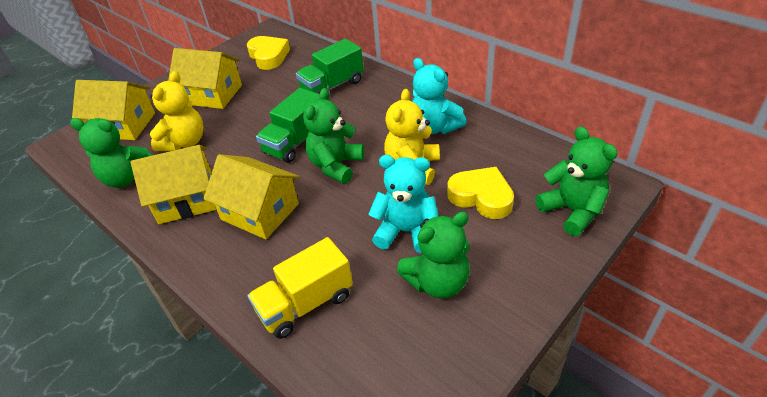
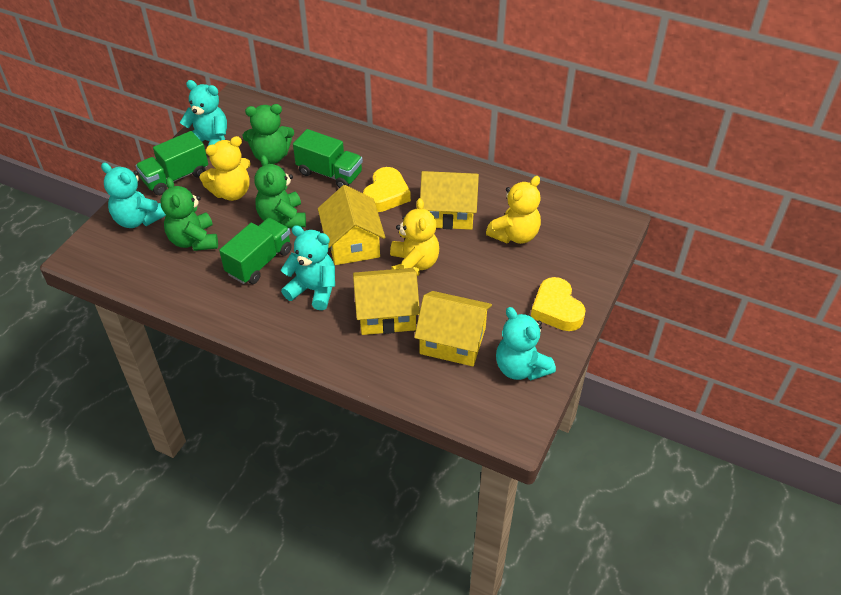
green teddy bear: 4 -> 3
green truck: 2 -> 3
turquoise teddy bear: 2 -> 4
yellow teddy bear: 2 -> 3
yellow truck: 1 -> 0

